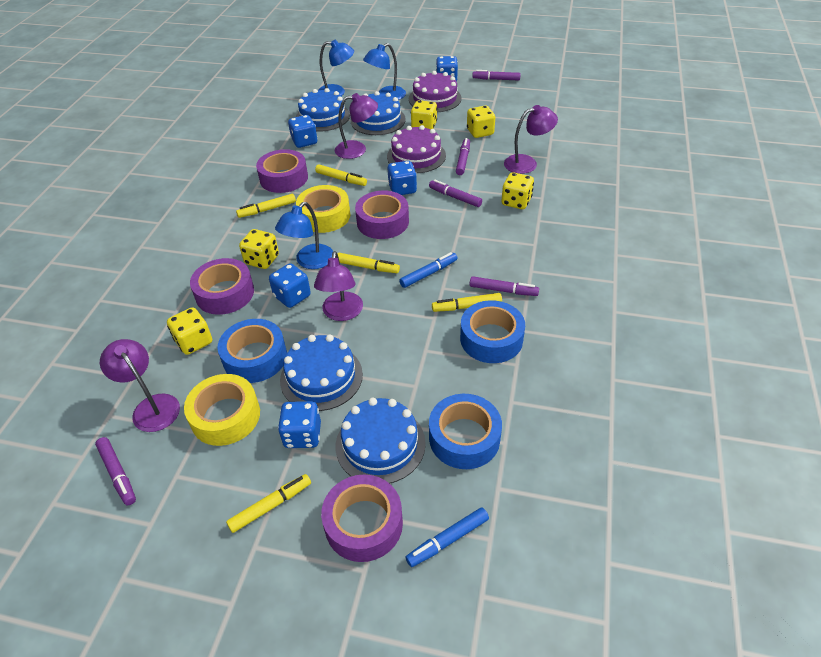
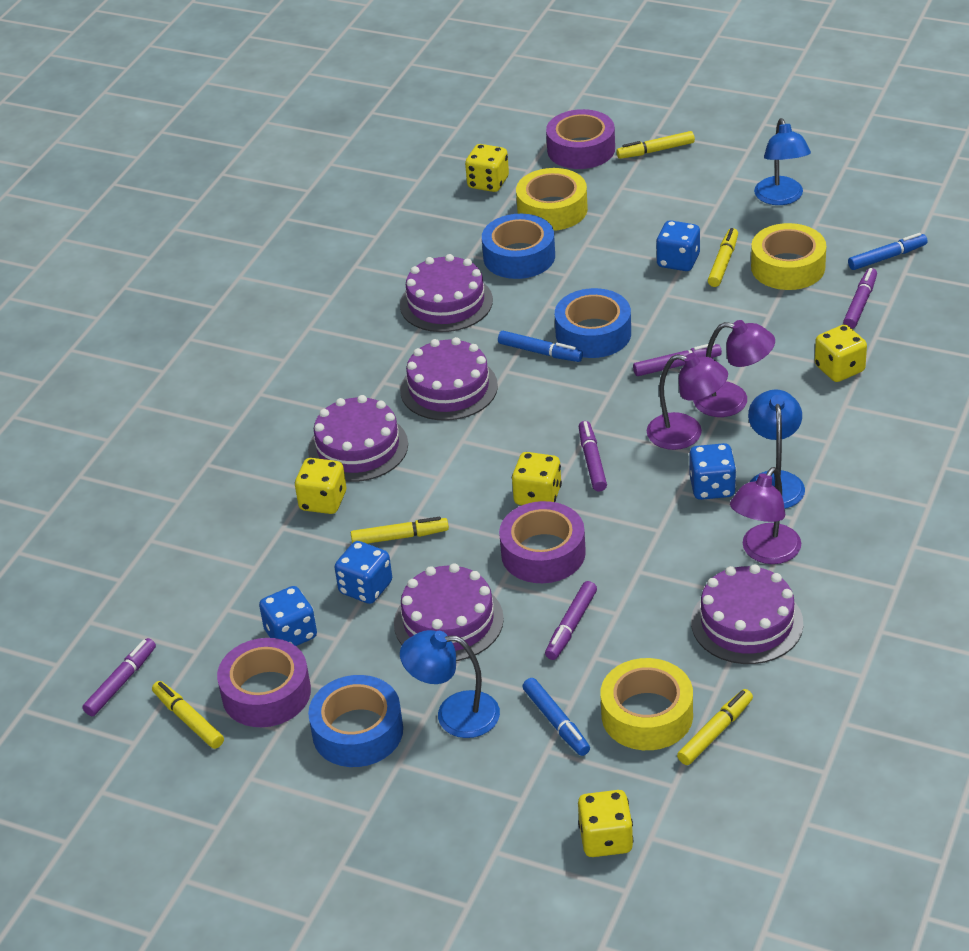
blue cake: 4 -> 0
blue dice: 5 -> 4
blue marker: 2 -> 3
purple cake: 2 -> 5
purple lamp: 4 -> 3
purple tape: 4 -> 3
yellow tape: 2 -> 3

